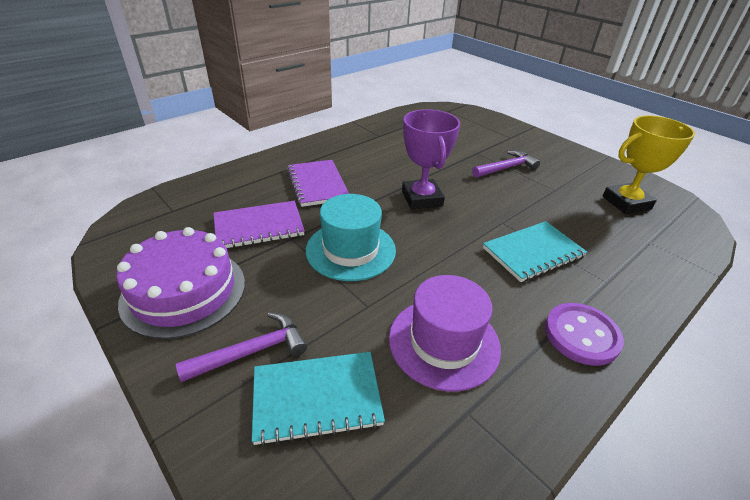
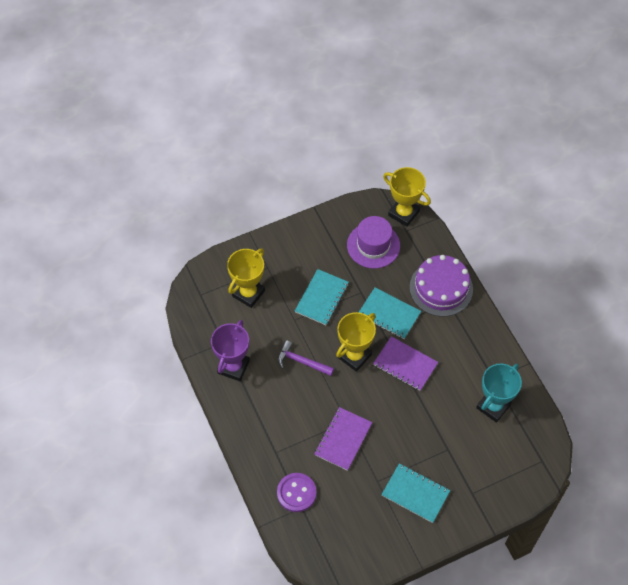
purple hammer: 2 -> 1
turquoise hat: 1 -> 0
turquoise notebook: 2 -> 3
turquoise trophy: 0 -> 1
yellow trophy: 1 -> 3

